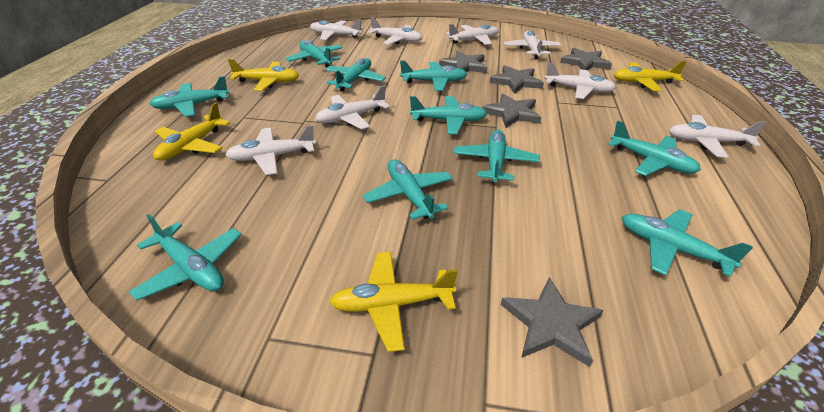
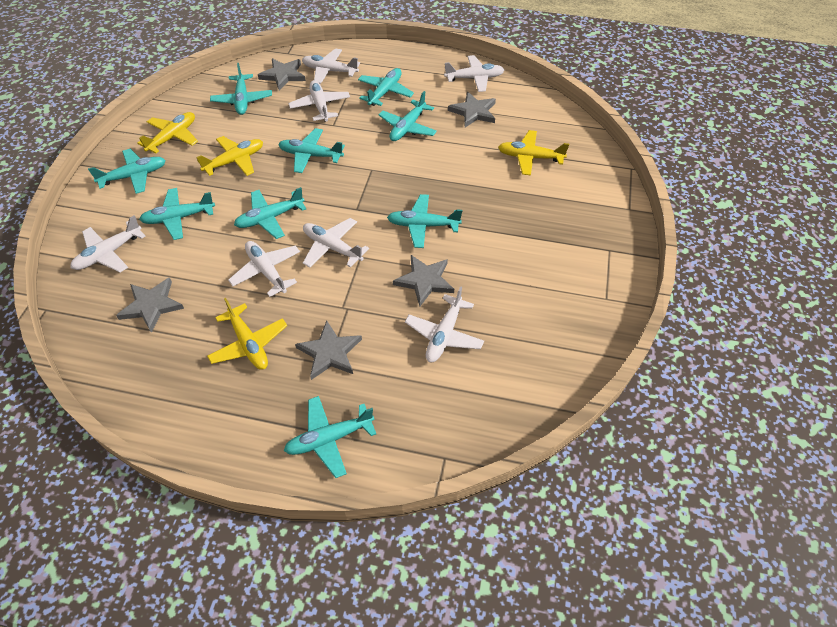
turquoise plane: 10 -> 9
white plane: 8 -> 7

